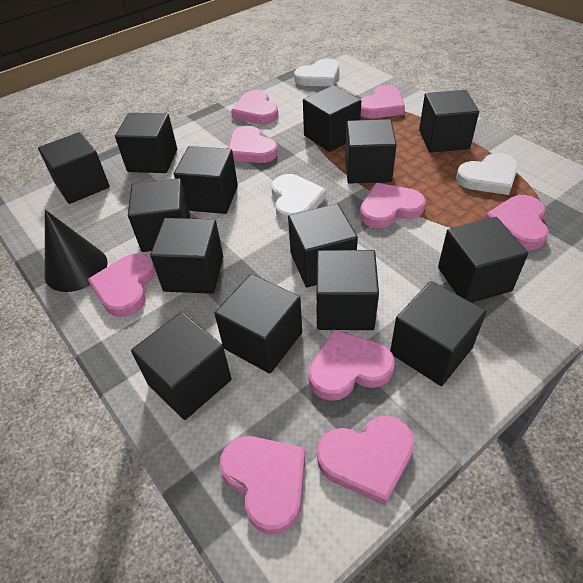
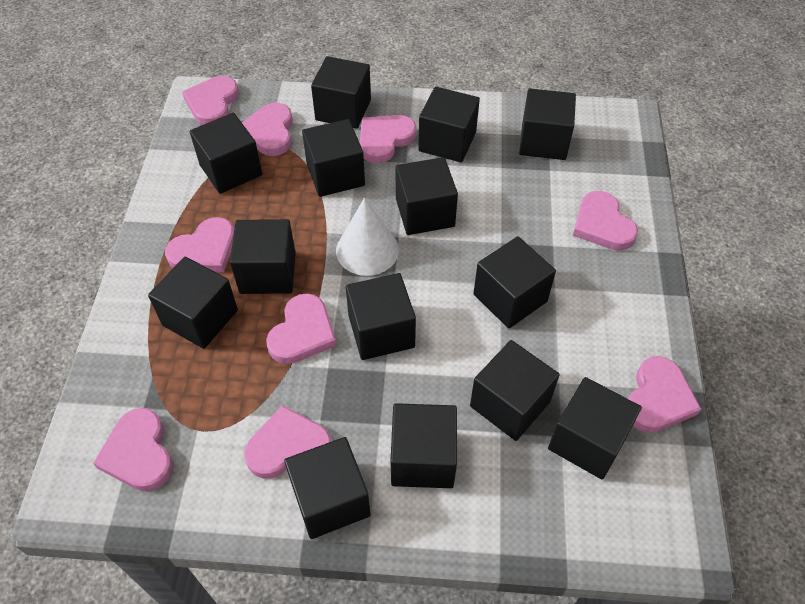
black cone: 1 -> 0
white cone: 0 -> 1
white heart: 3 -> 0

